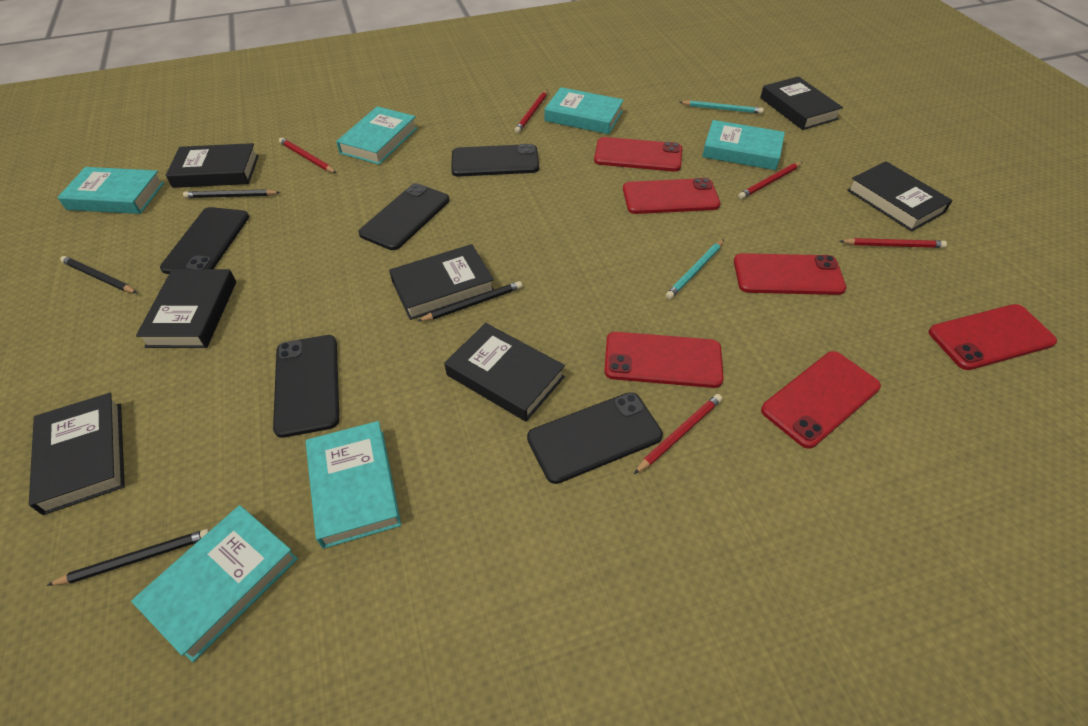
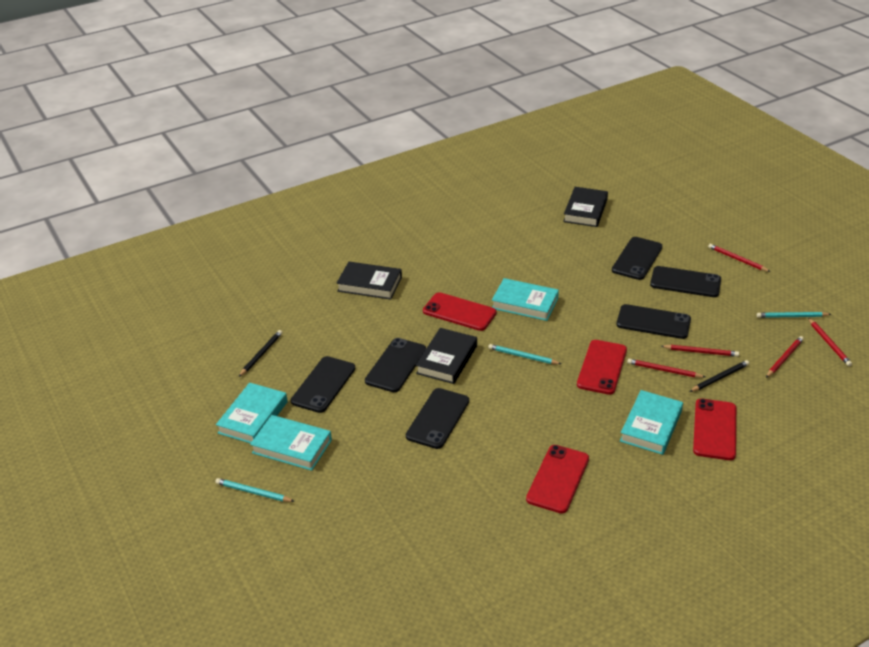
black book: 7 -> 3
black pencil: 4 -> 2
black phone: 5 -> 6
red phone: 6 -> 4
turquoise book: 6 -> 4
turquoise pencil: 2 -> 3

